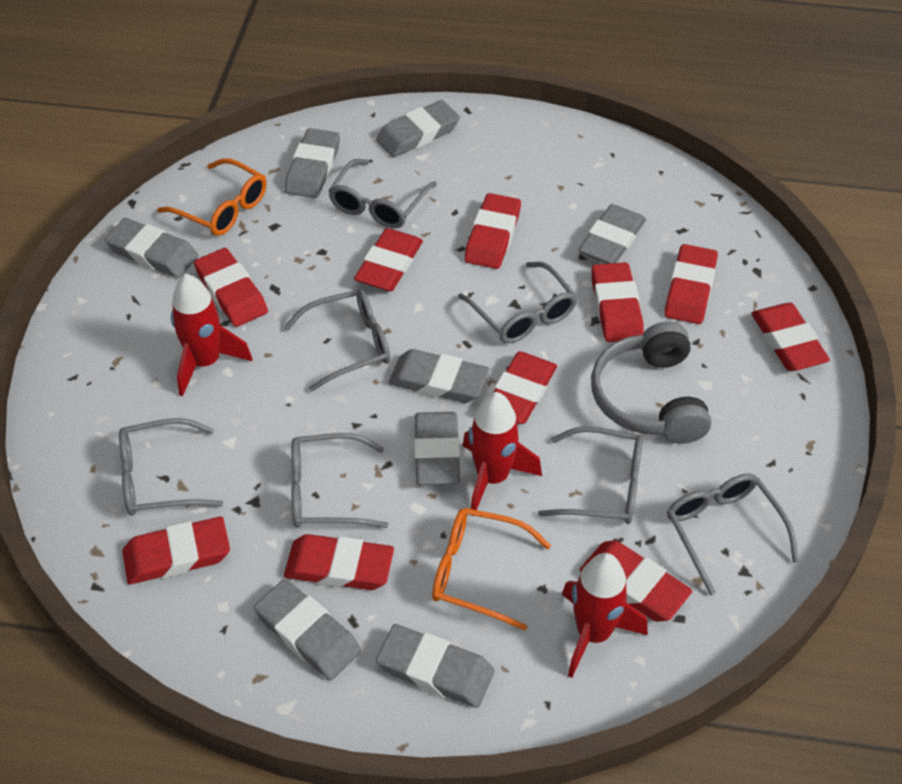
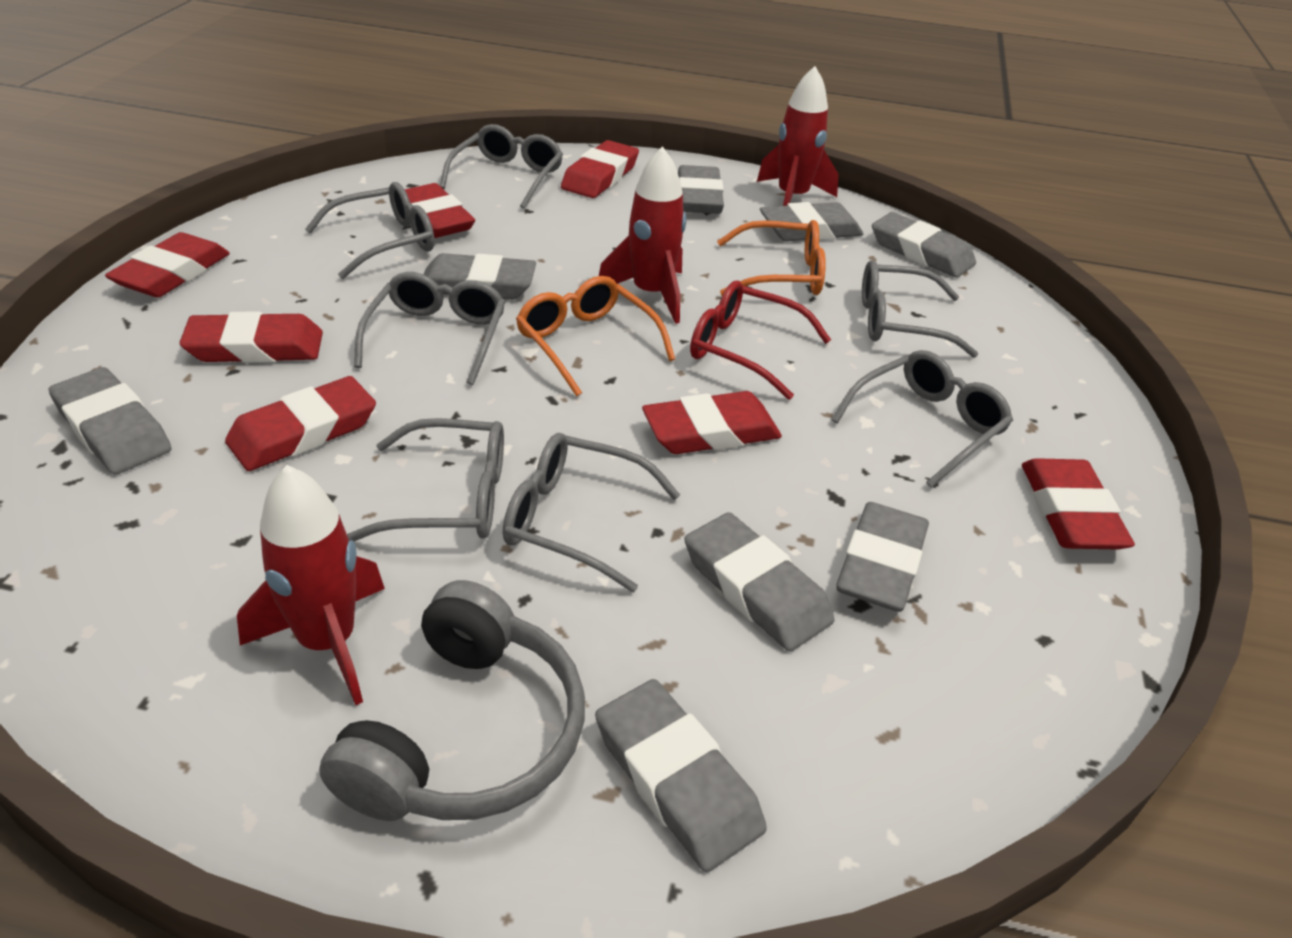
red eraser: 10 -> 7
red glasses: 0 -> 1

